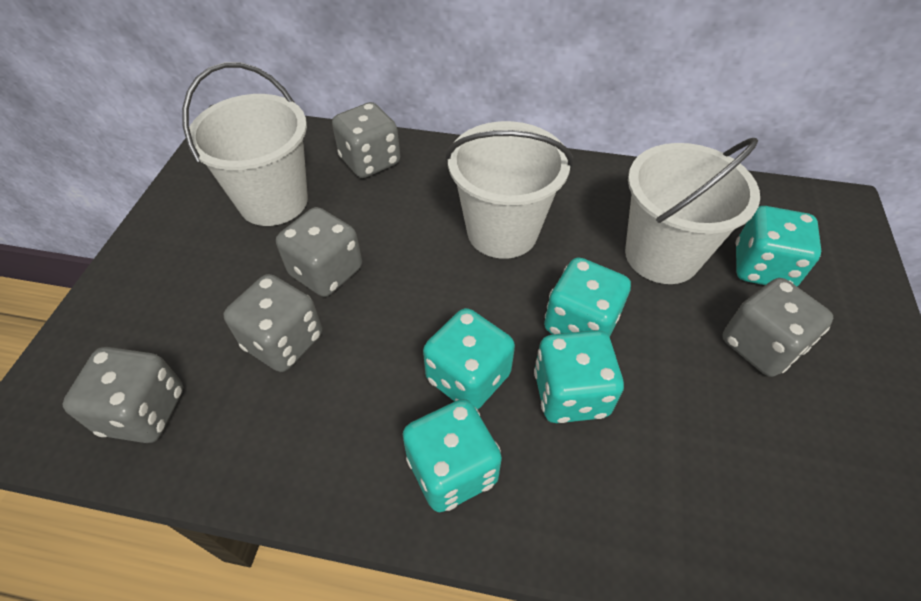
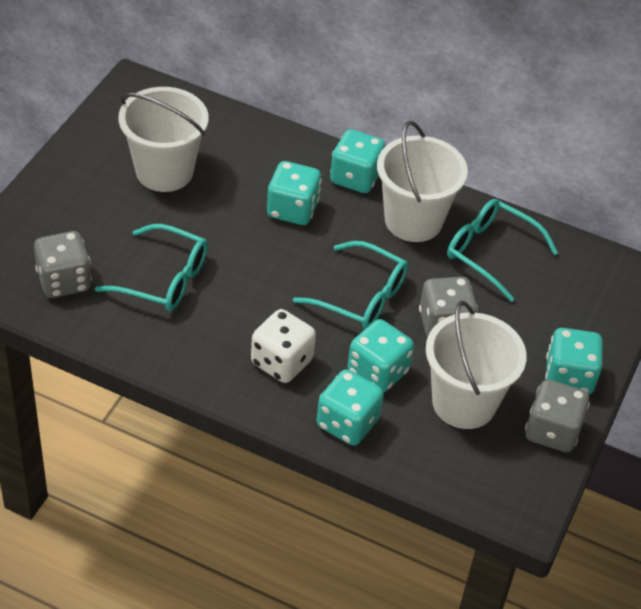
grey dice: 5 -> 3
turquoise glasses: 0 -> 3
white dice: 0 -> 1

